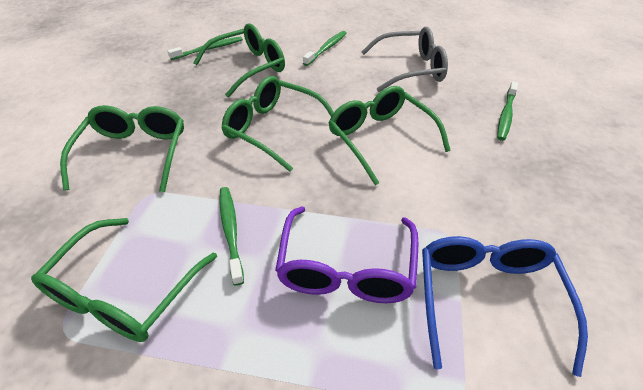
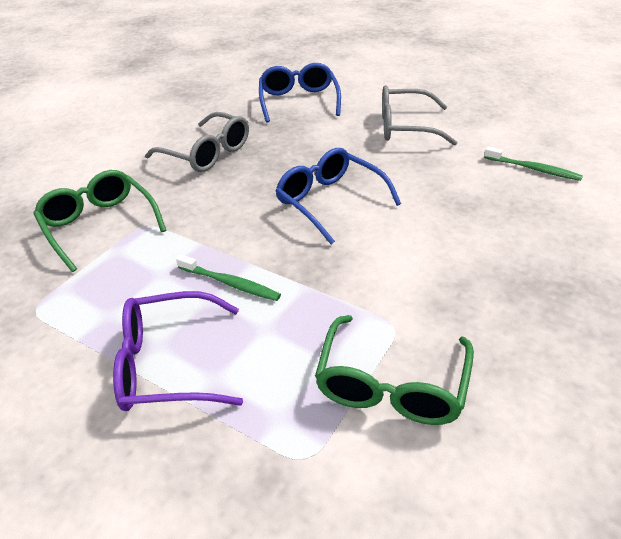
blue glasses: 1 -> 2
green glasses: 5 -> 2
green toothbrush: 4 -> 2
grey glasses: 1 -> 2

